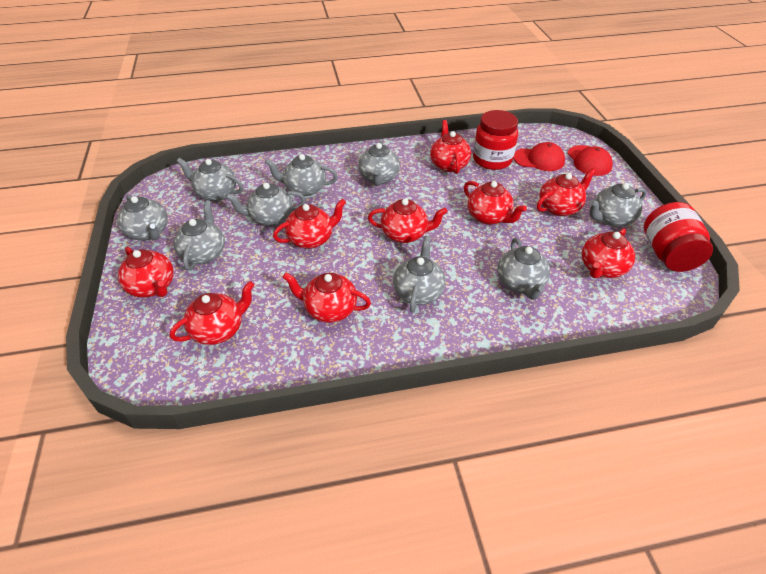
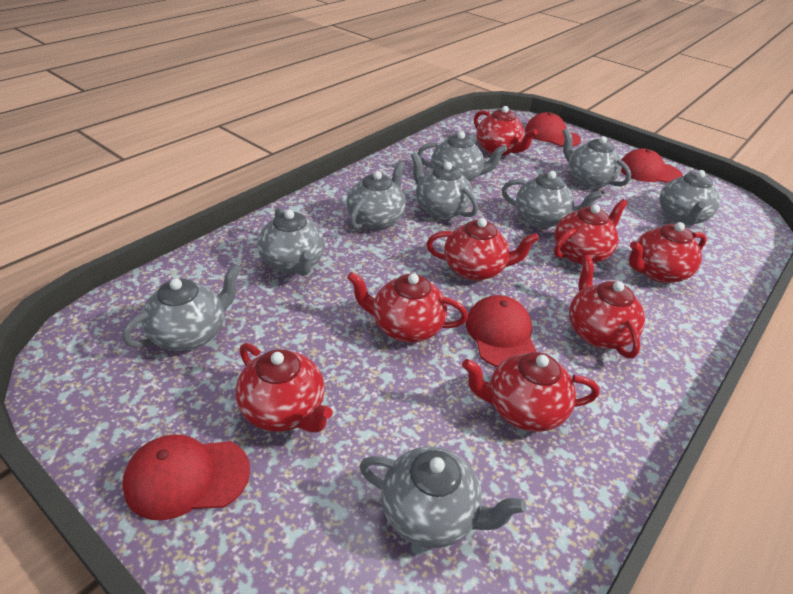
red cap: 2 -> 4
red jar: 2 -> 0
red teapot: 9 -> 8

